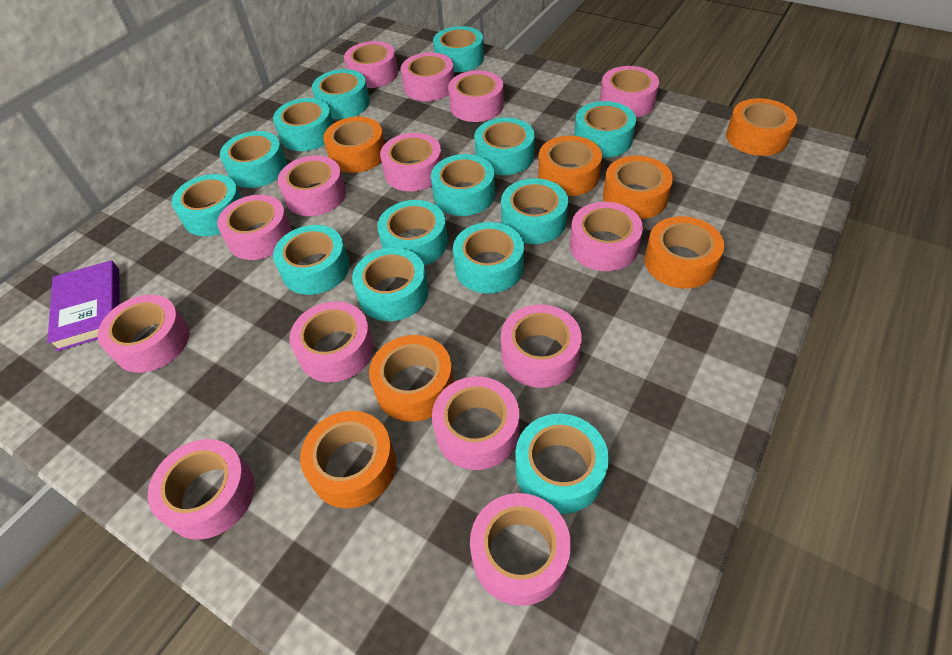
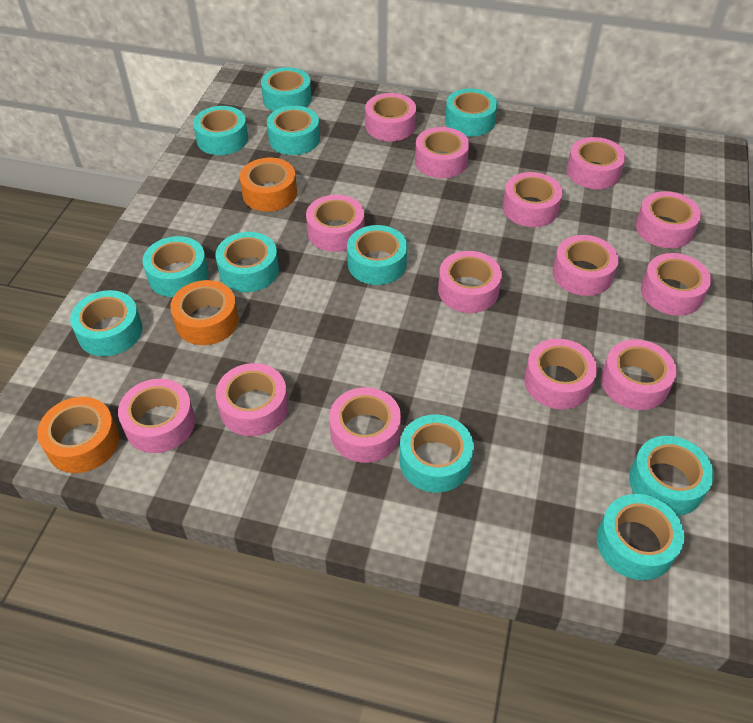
orange tape: 7 -> 3
purple book: 1 -> 0
turquoise tape: 14 -> 11

